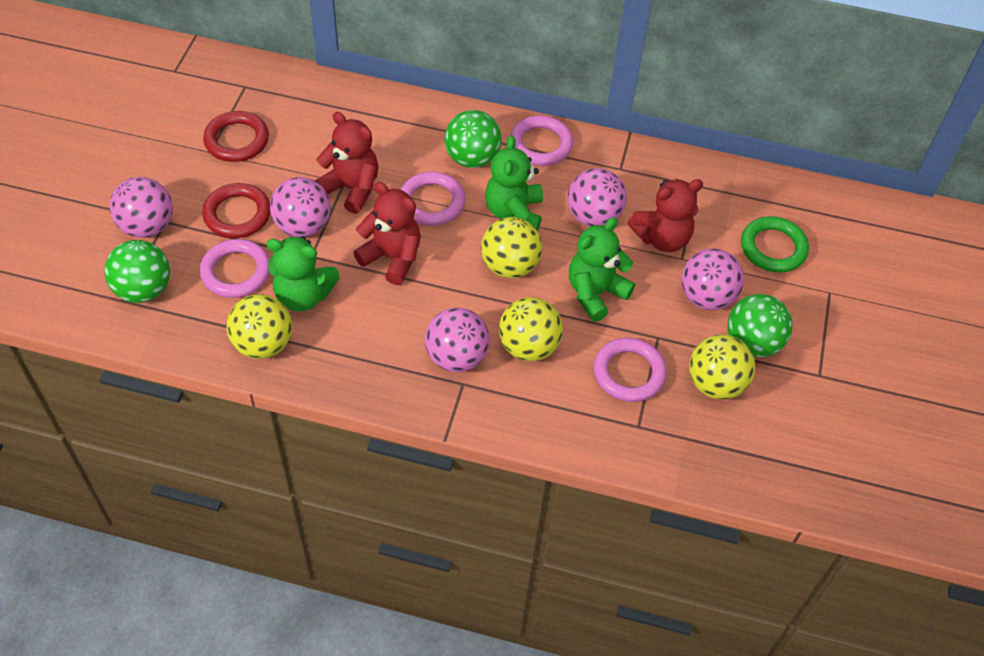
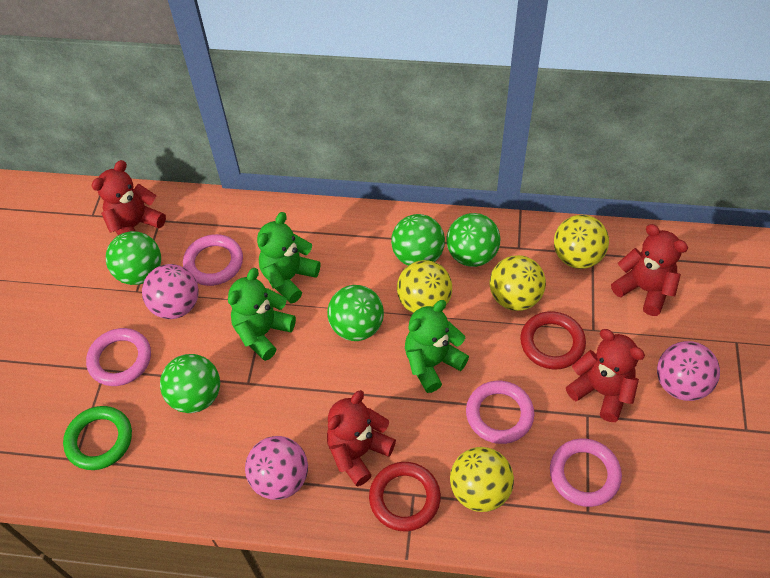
green ball: 3 -> 5
pink ball: 5 -> 3
red teddy bear: 3 -> 4

